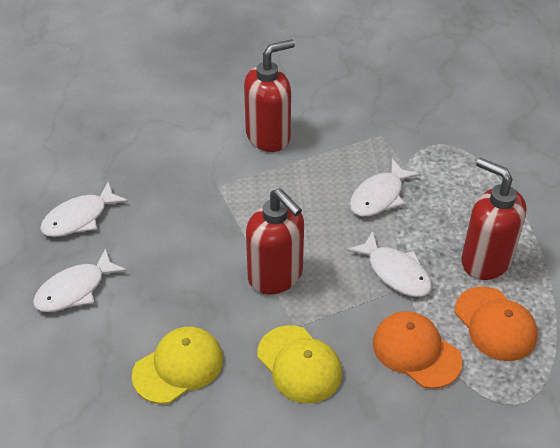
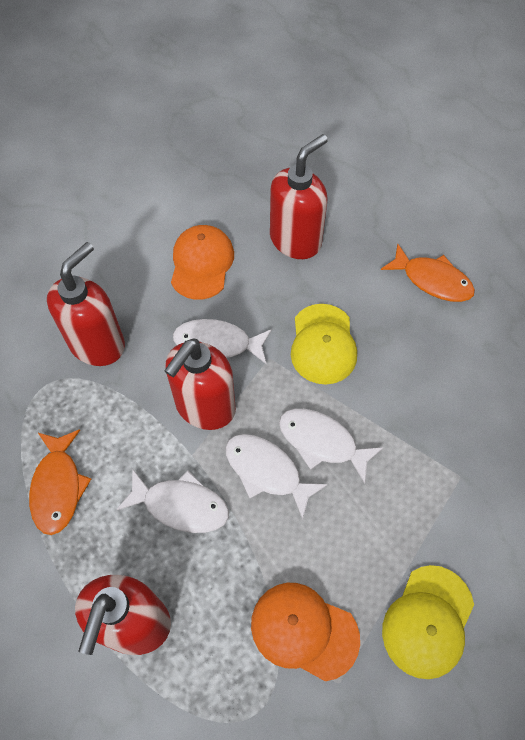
orange fish: 0 -> 2
red soap dispenser: 3 -> 4

